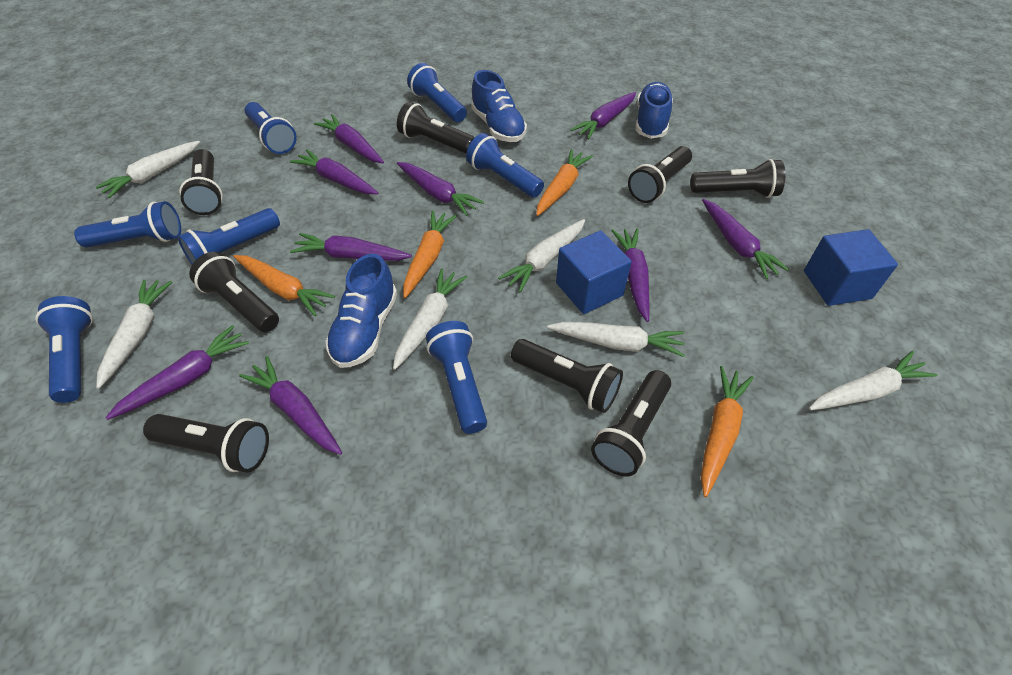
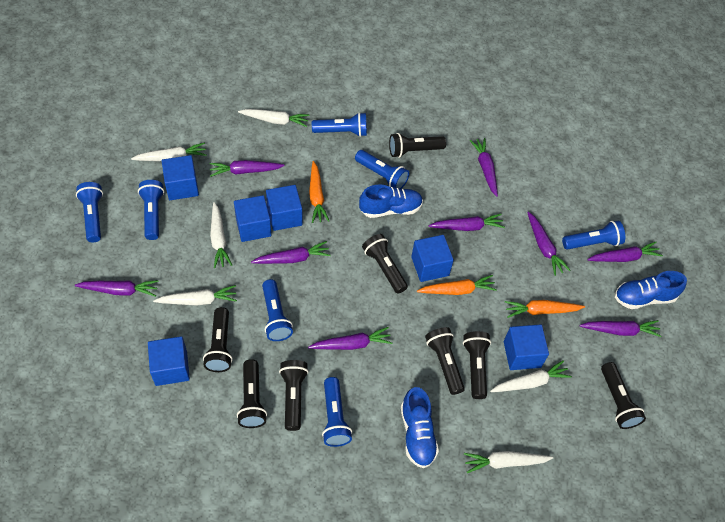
blue cube: 2 -> 6
orange carrot: 4 -> 3

